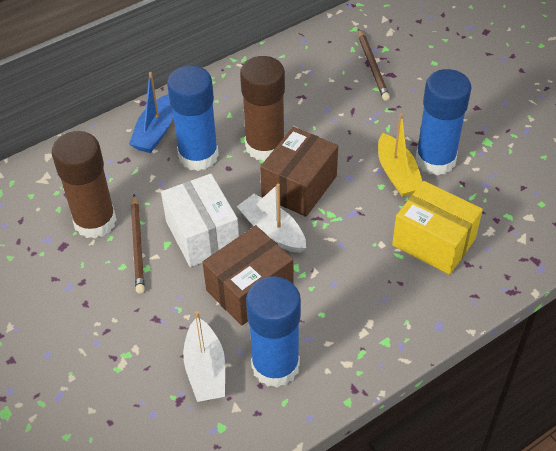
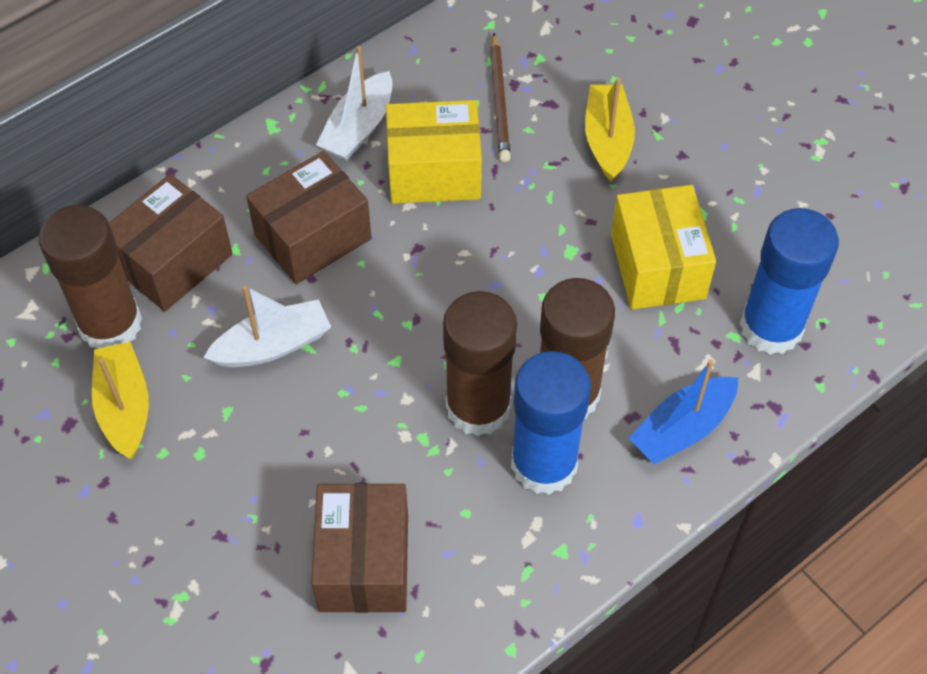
blue glue stick: 3 -> 2
brown box: 2 -> 3
brown glue stick: 2 -> 3
brown pencil: 2 -> 1
white box: 1 -> 0
yellow boat: 1 -> 2
yellow box: 1 -> 2

